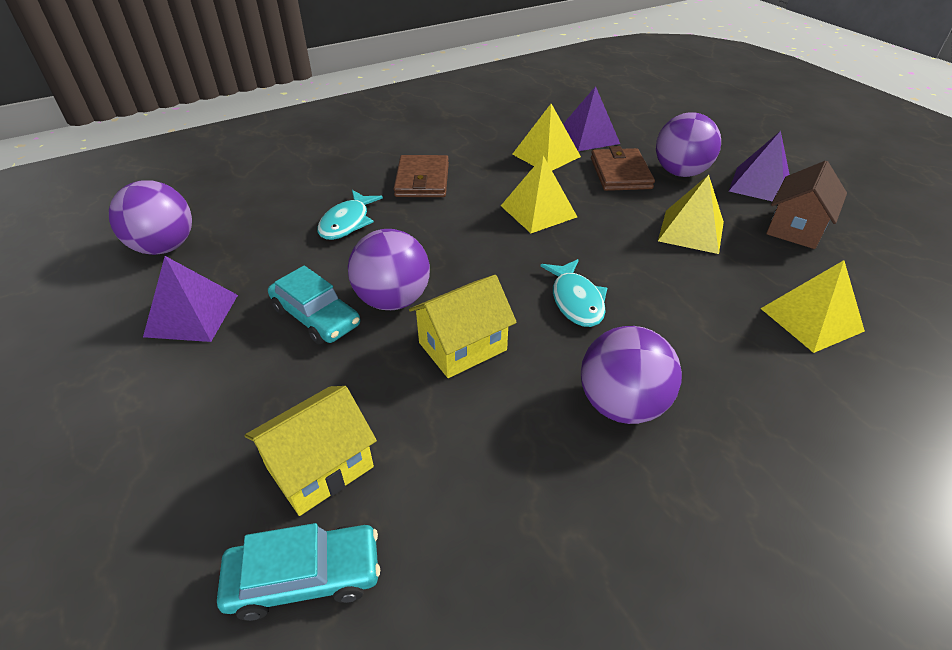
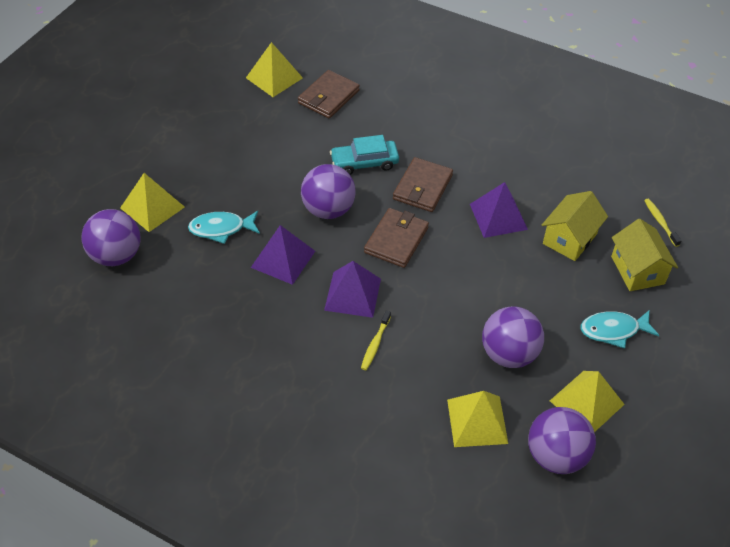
brown house: 1 -> 0
brown wallet: 2 -> 3
turquoise car: 2 -> 1
yellow toothbrush: 0 -> 2

